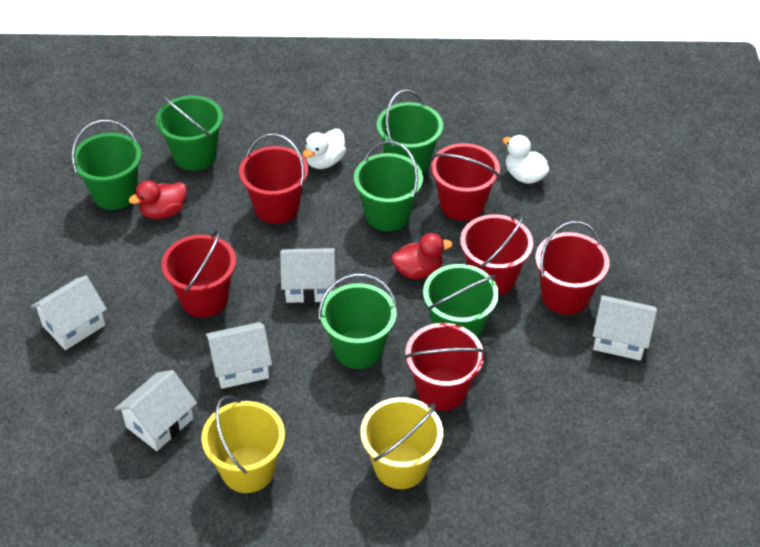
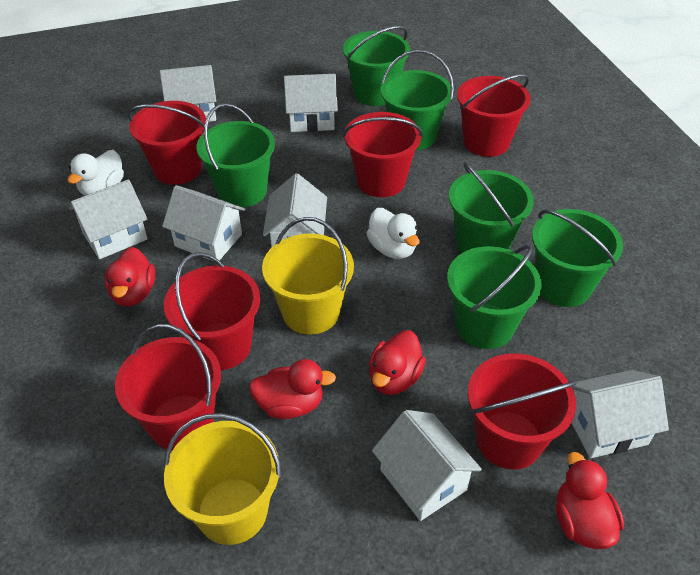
red duck: 2 -> 4
white house: 5 -> 7

